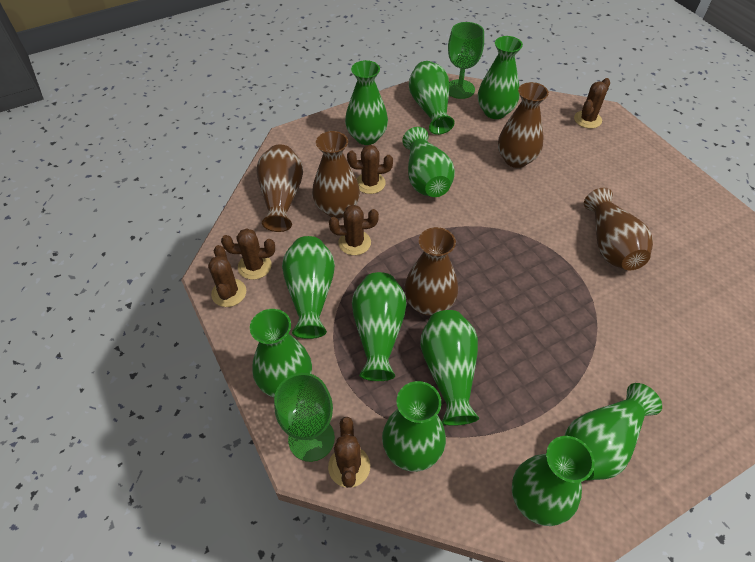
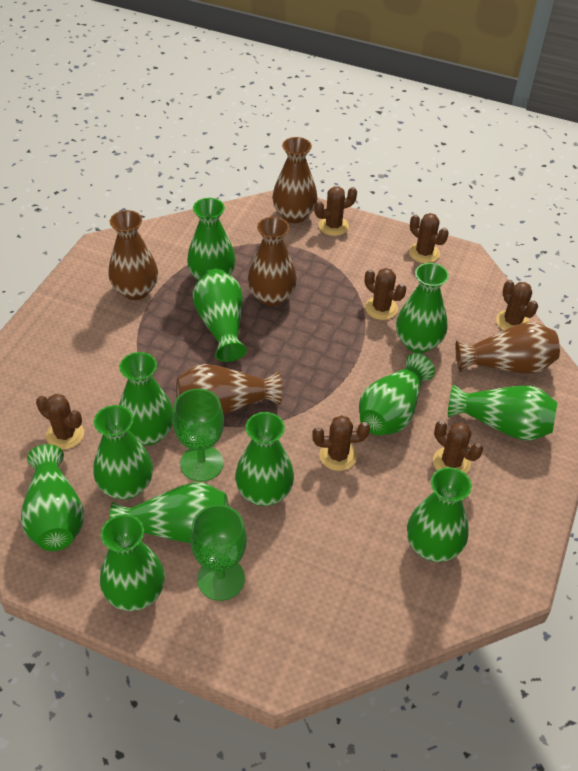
brown cactus: 6 -> 7
green vase: 11 -> 12

